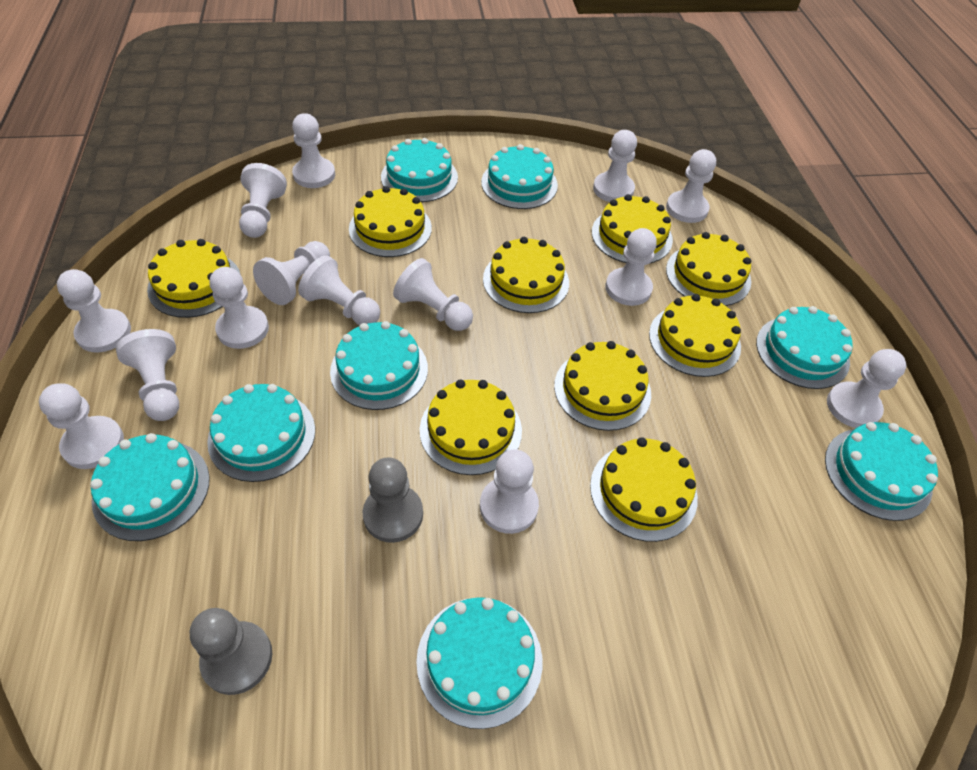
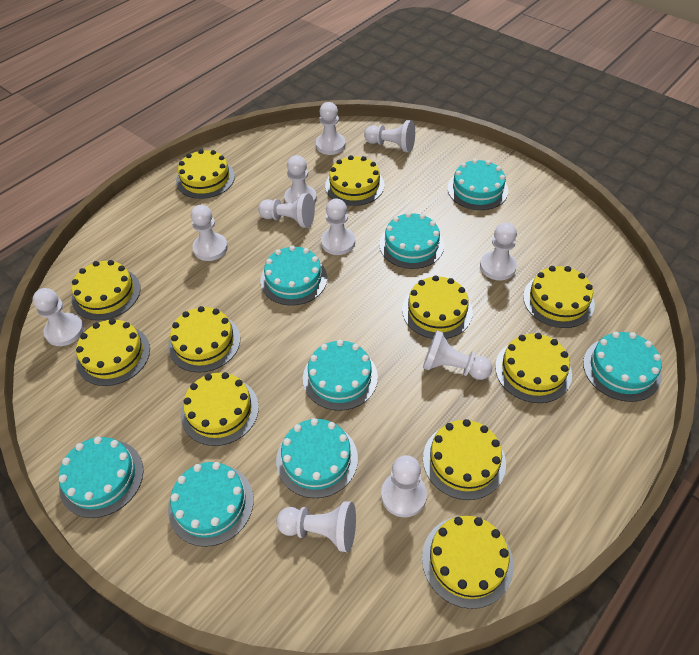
grey pawn: 2 -> 0
white pawn: 14 -> 11
yellow cake: 9 -> 11

